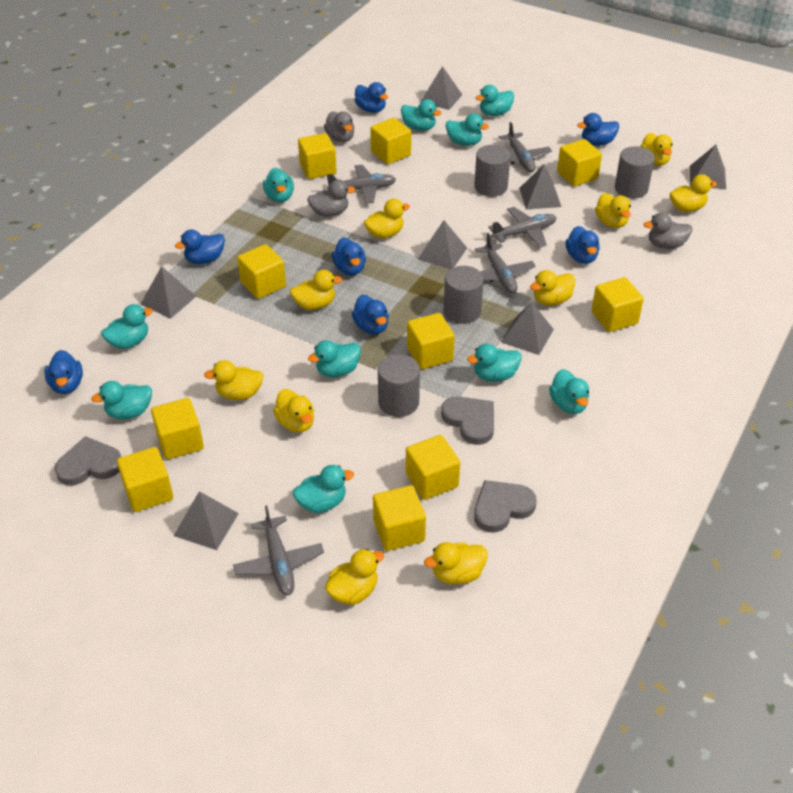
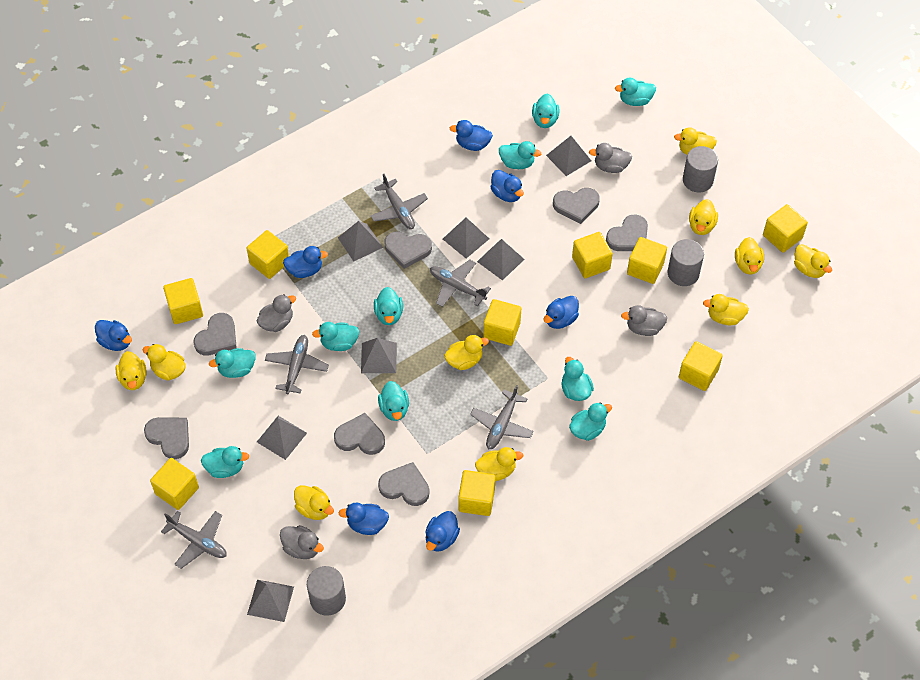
grey cylinder: 4 -> 3
grey duck: 3 -> 4
grey heart: 3 -> 7
yellow cube: 10 -> 9

